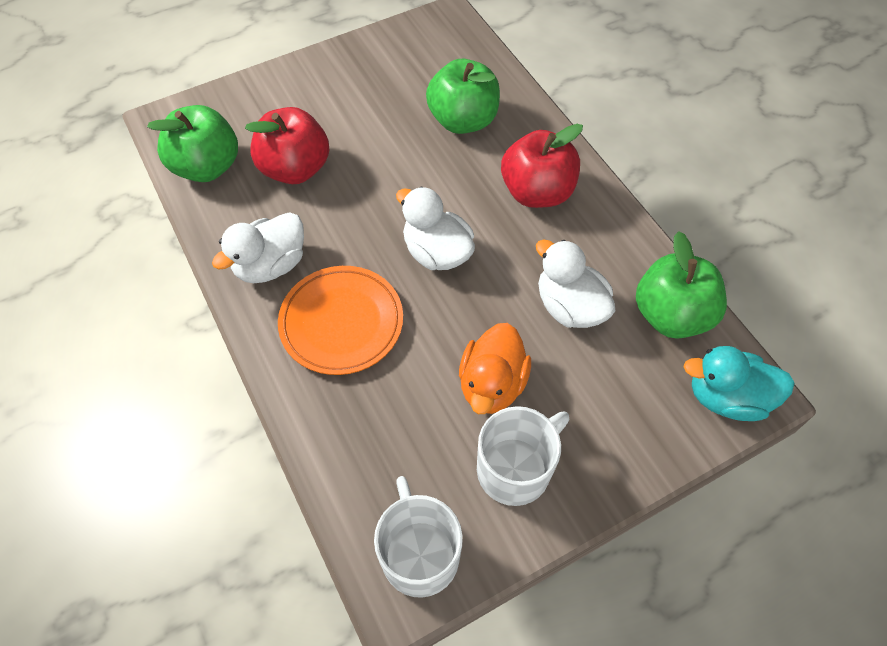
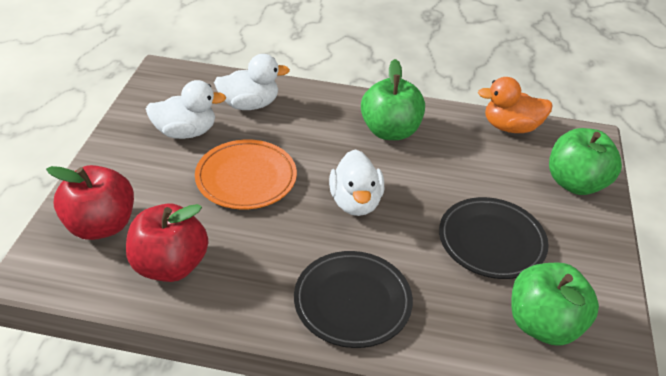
black plate: 0 -> 2
turquoise duck: 1 -> 0
white mug: 2 -> 0

